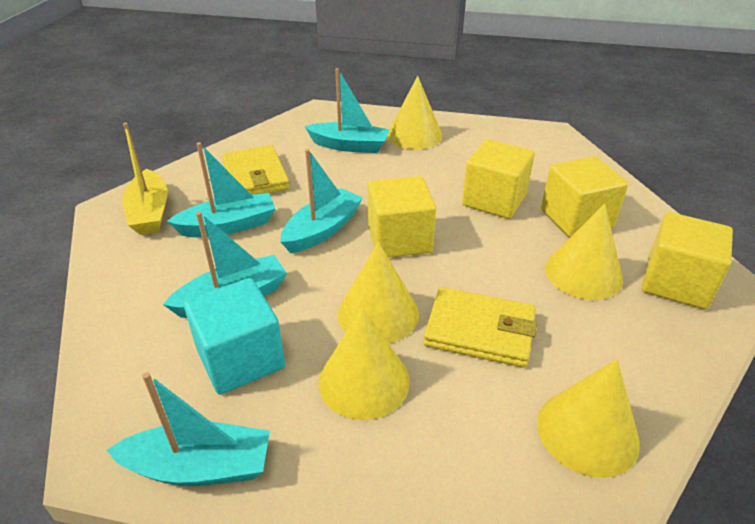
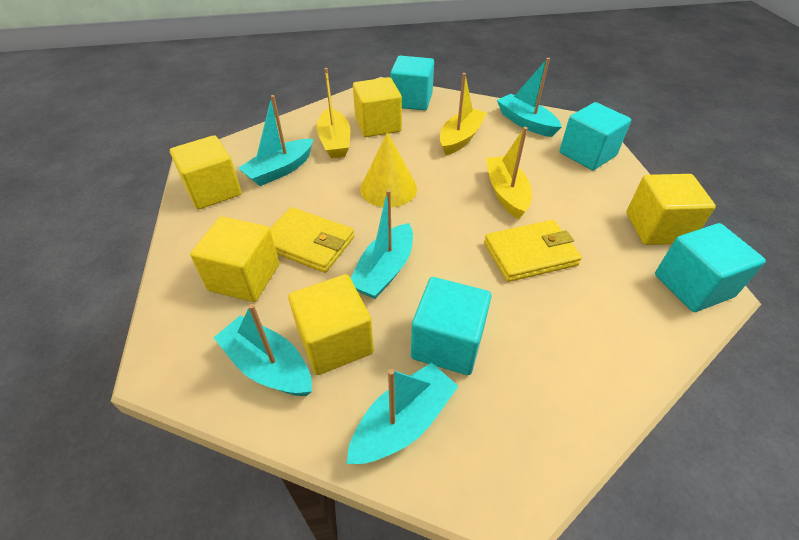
turquoise cube: 1 -> 4
yellow boat: 1 -> 3
yellow cone: 5 -> 1
yellow cube: 4 -> 5

